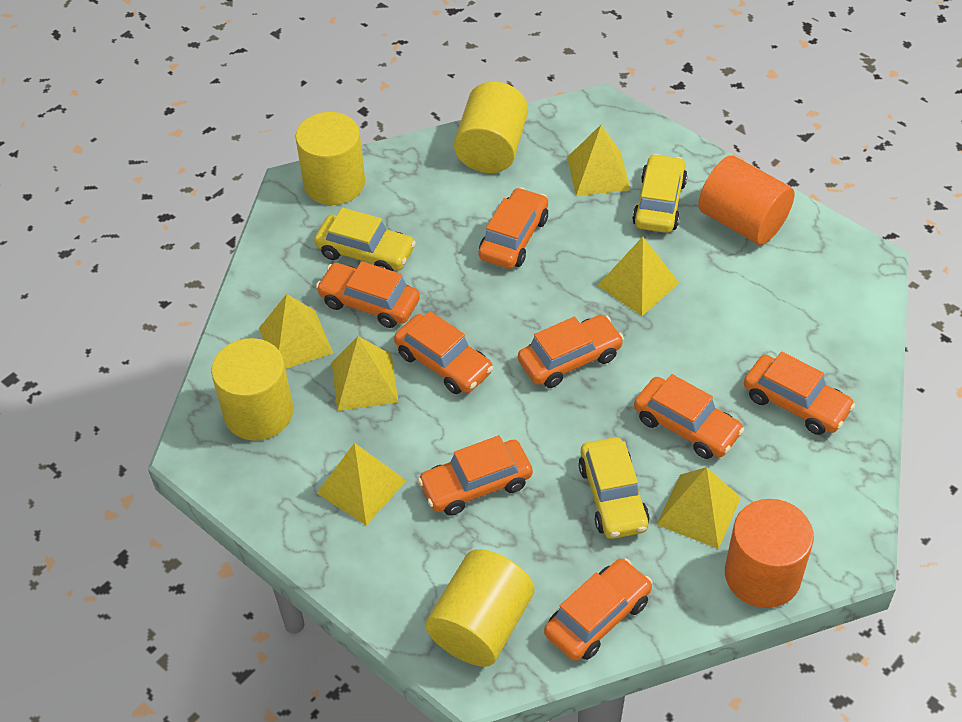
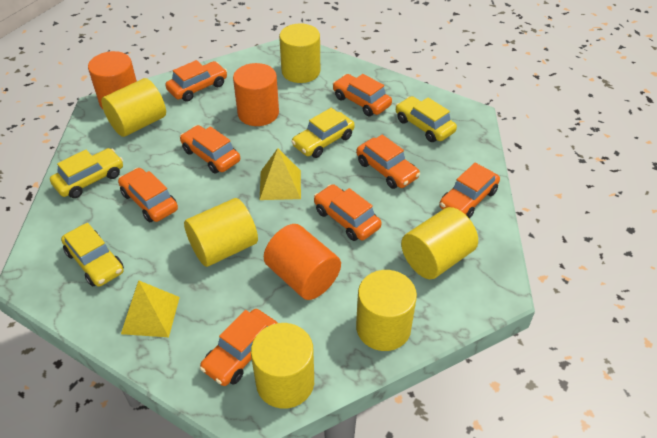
orange cylinder: 2 -> 3
yellow car: 3 -> 4
yellow cylinder: 4 -> 6
yellow pyramid: 6 -> 2

